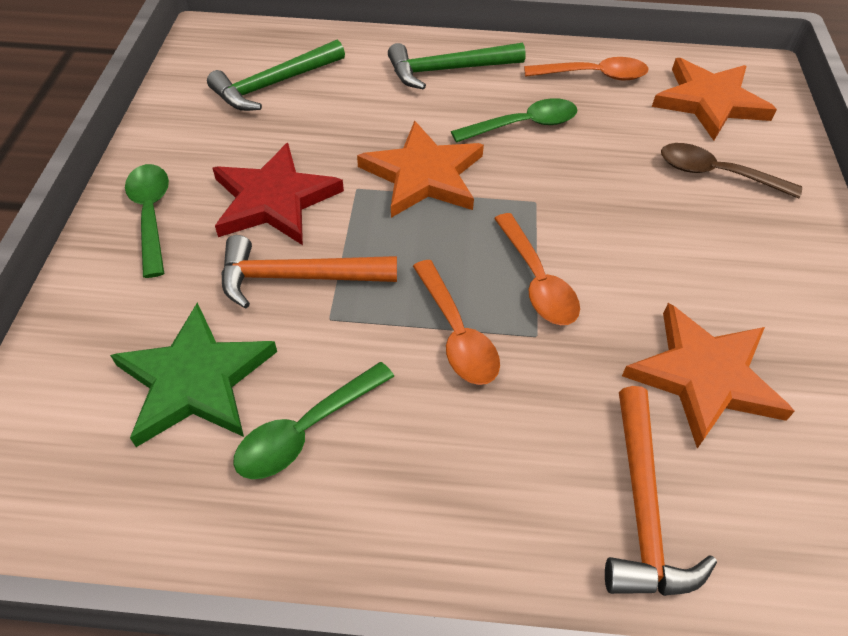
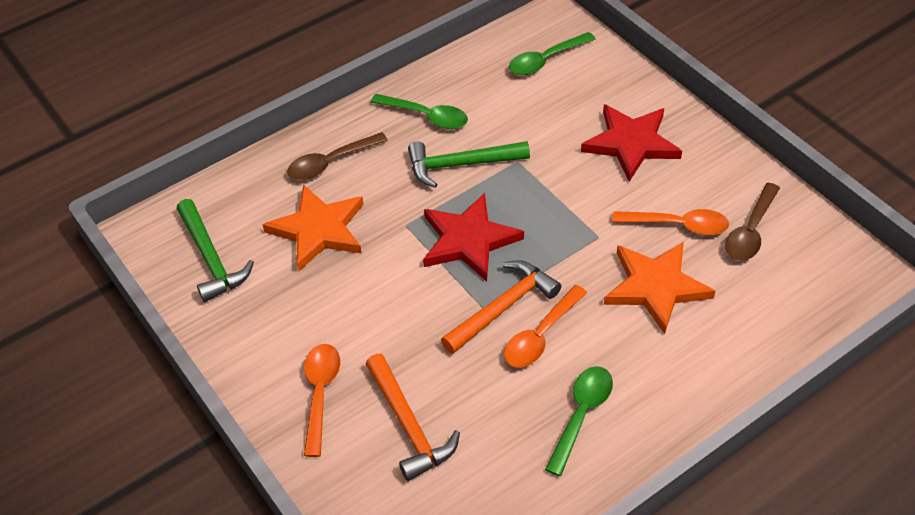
brown spoon: 1 -> 2
green star: 1 -> 0
orange star: 3 -> 2
red star: 1 -> 2

